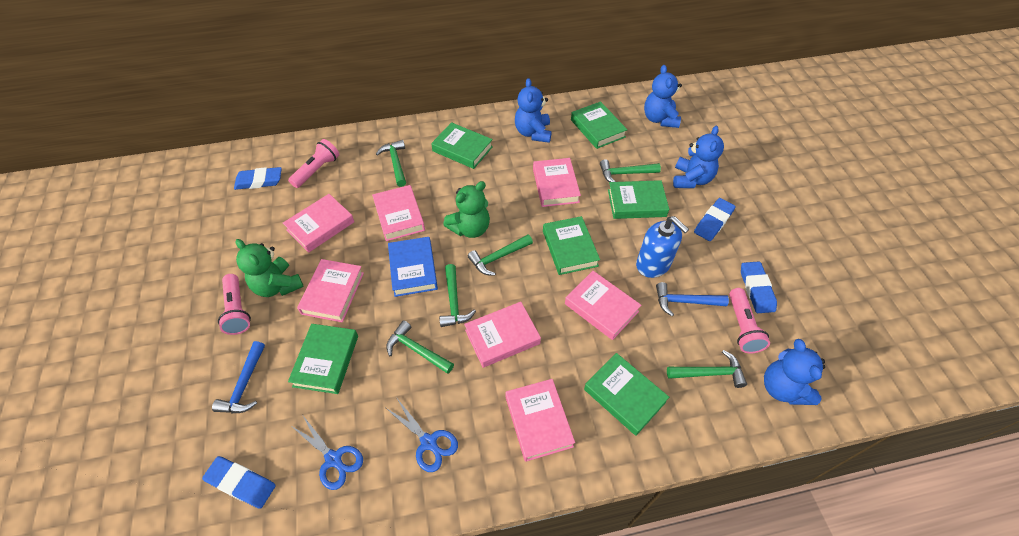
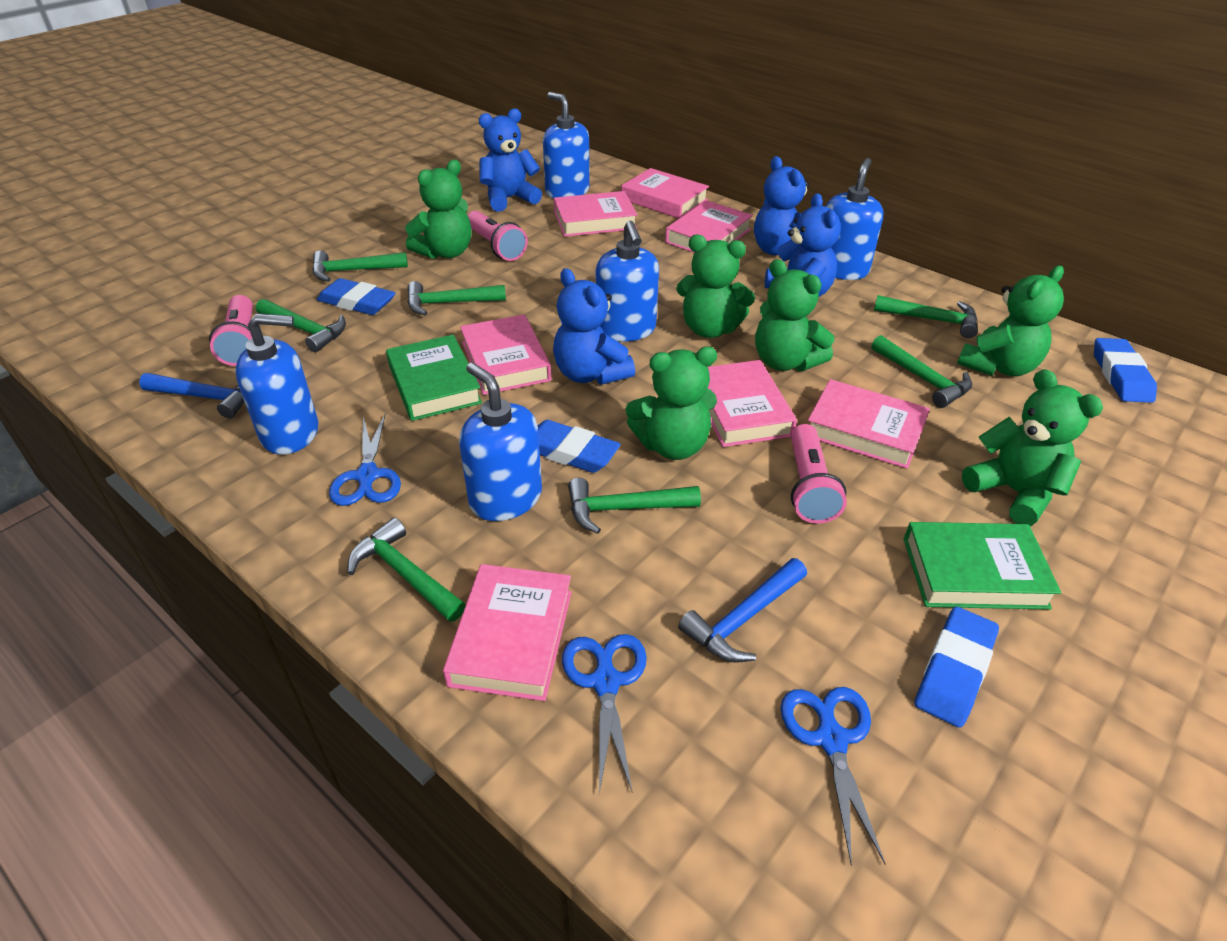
blue book: 1 -> 0
blue scissors: 2 -> 3
blue soap dispenser: 1 -> 5
green book: 6 -> 2
green hammer: 6 -> 7
green teddy bear: 2 -> 6

